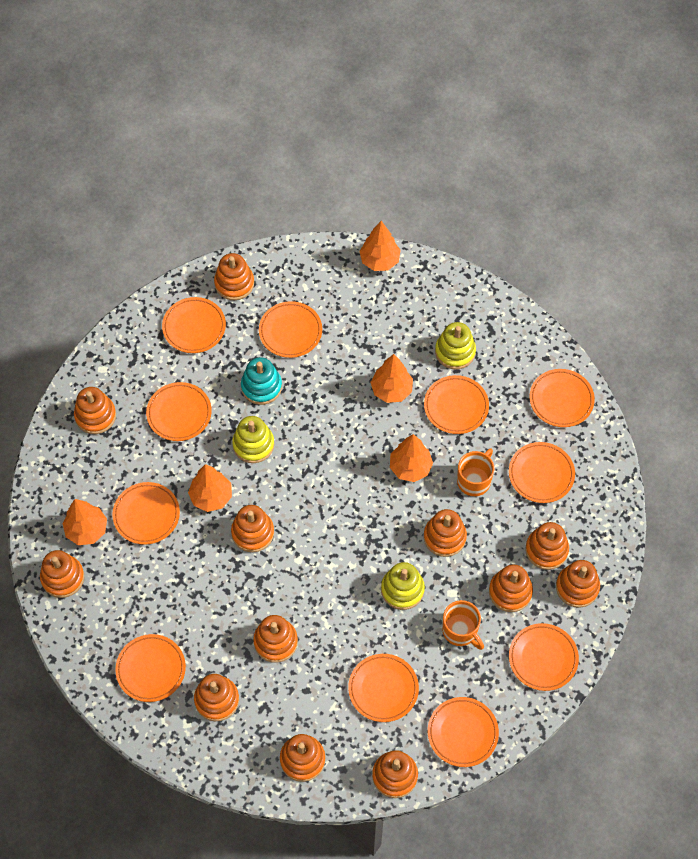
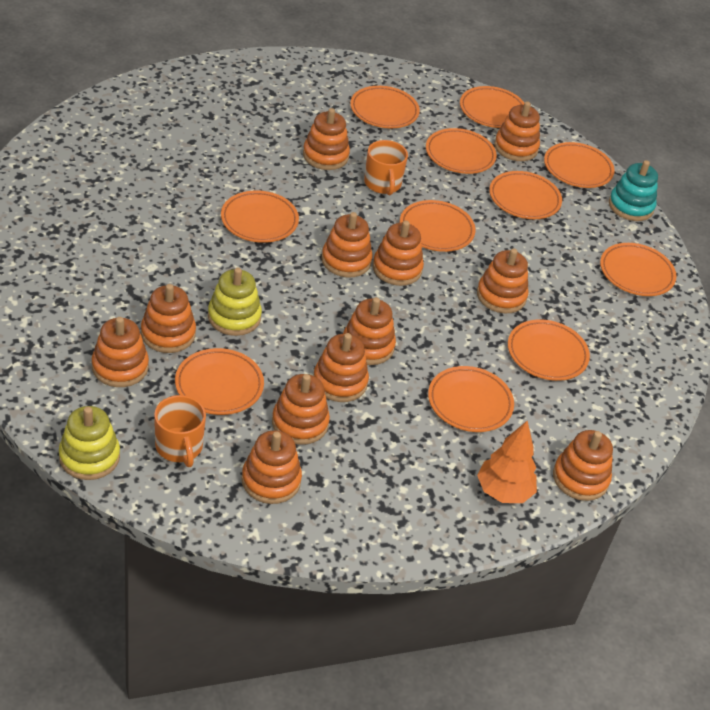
orange tree: 5 -> 1
yellow stacking toy: 3 -> 2

